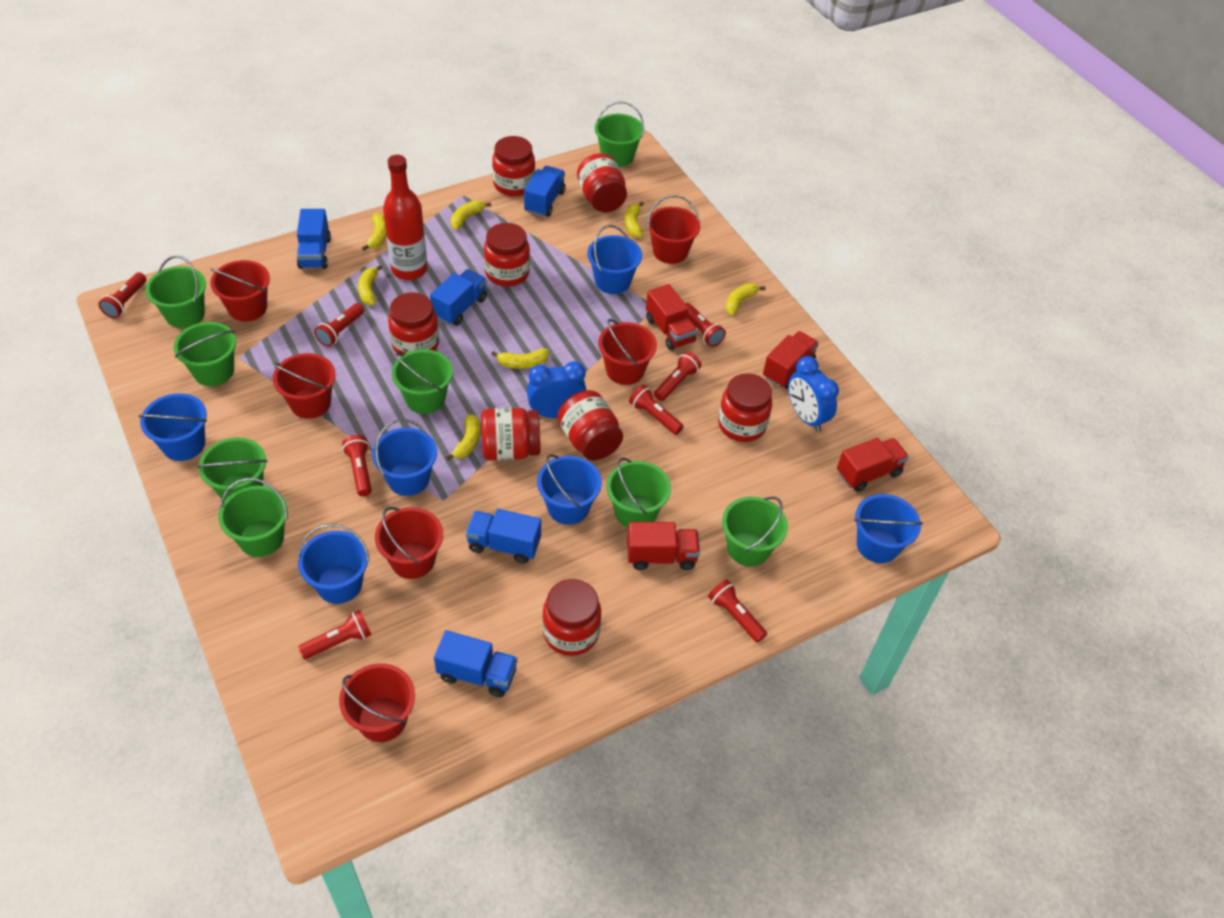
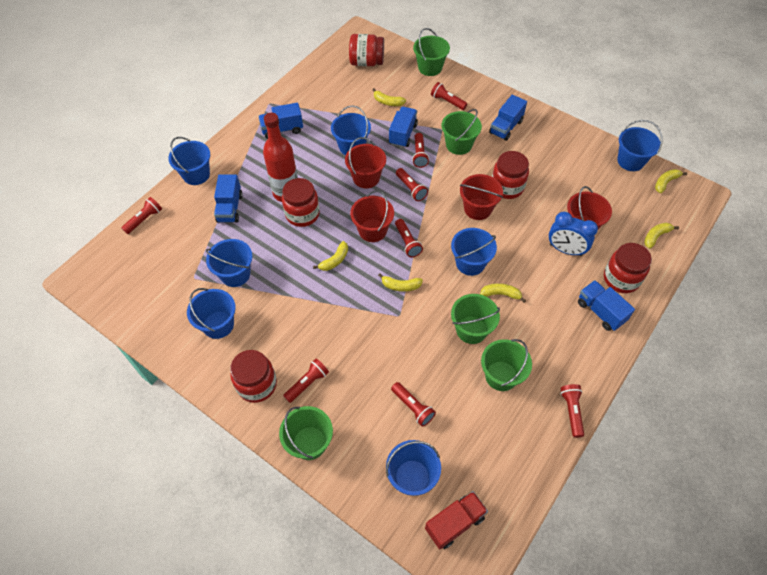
blue bucket: 6 -> 7
blue clock: 2 -> 1
green bucket: 8 -> 5
red bucket: 6 -> 4
red jar: 8 -> 5
red truck: 4 -> 1
yellow banana: 7 -> 6

